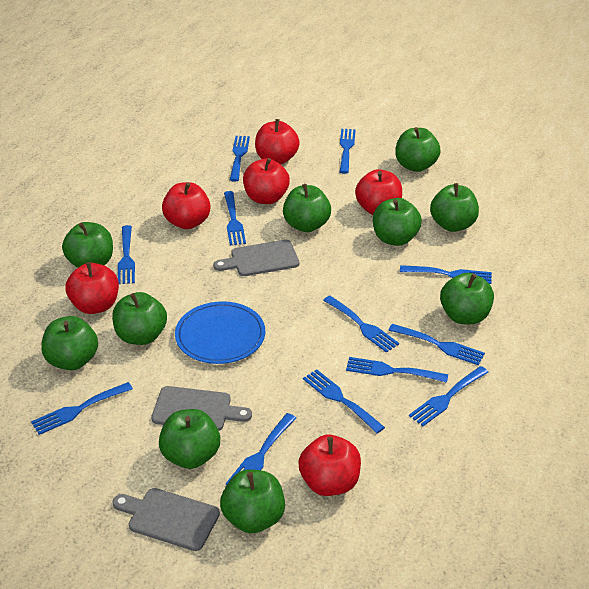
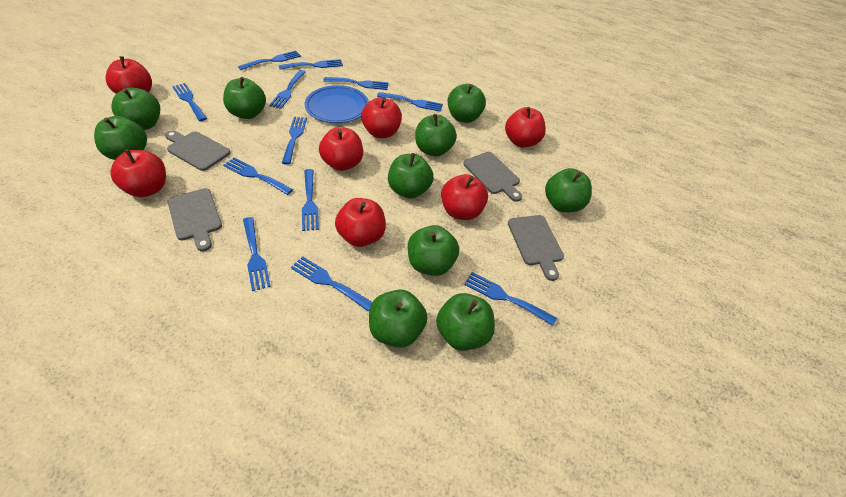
grey cutting board: 3 -> 4
red apple: 6 -> 7

